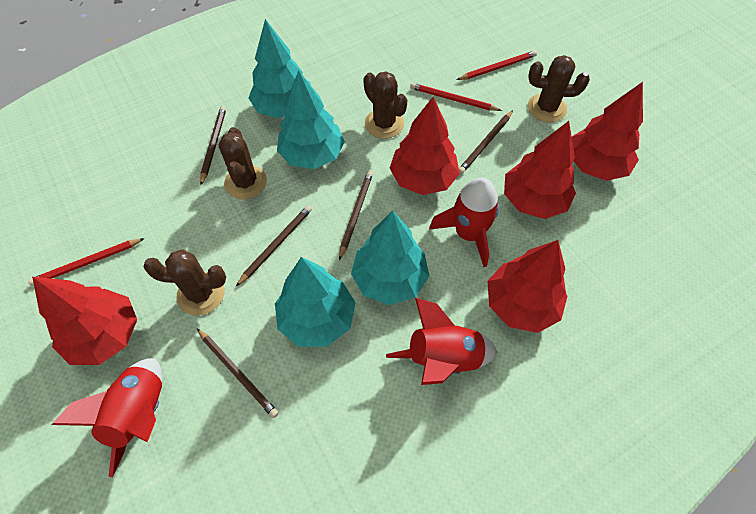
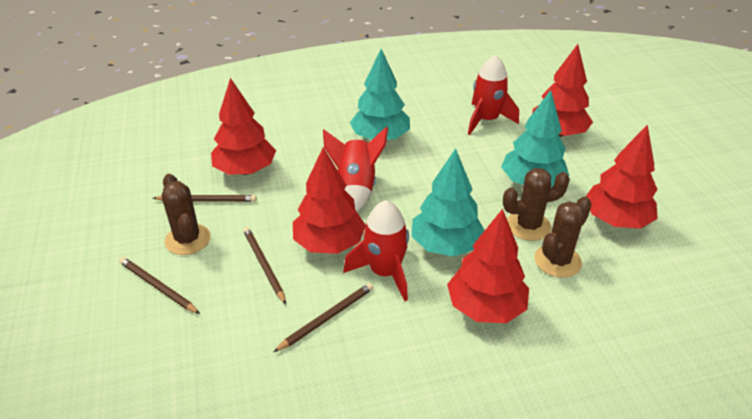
brown cactus: 4 -> 3
brown pencil: 5 -> 4
red pencil: 3 -> 0
turquoise tree: 4 -> 3

